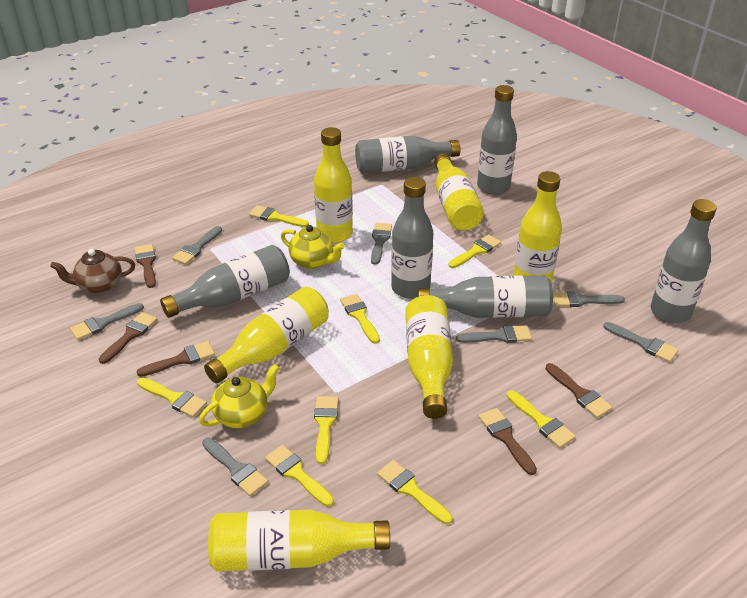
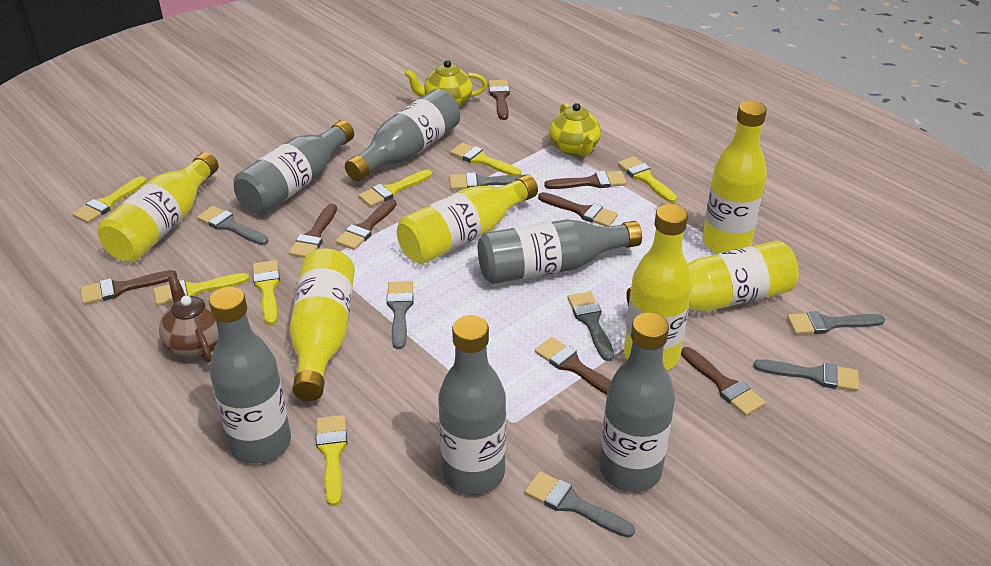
brown brush: 5 -> 8
yellow brush: 8 -> 7

